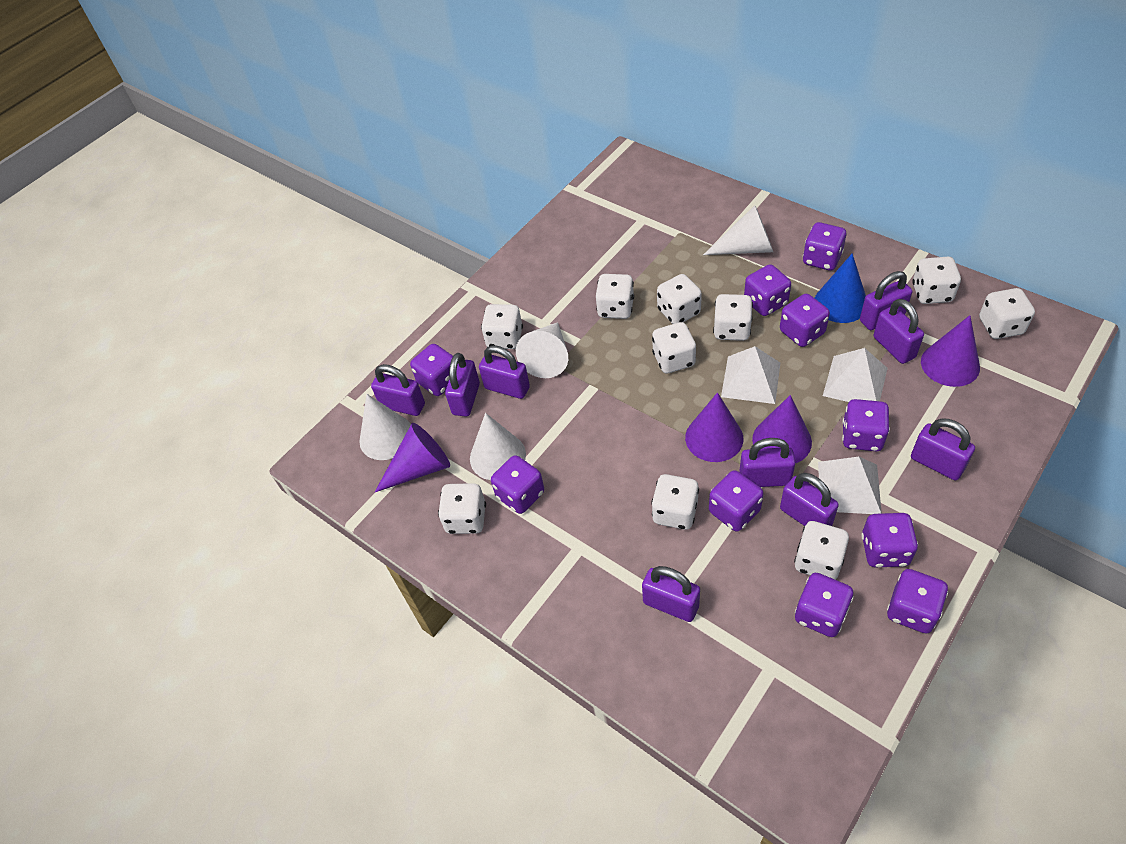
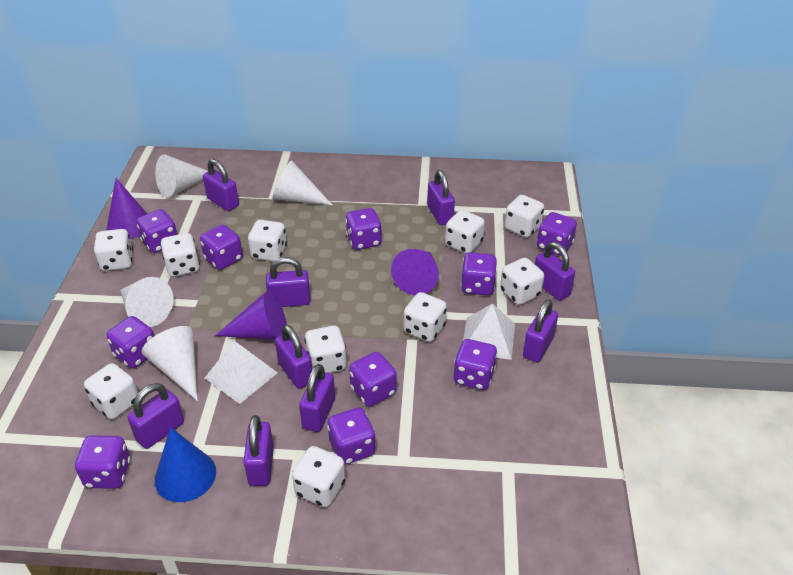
purple cone: 4 -> 3
white pyramid: 3 -> 2

